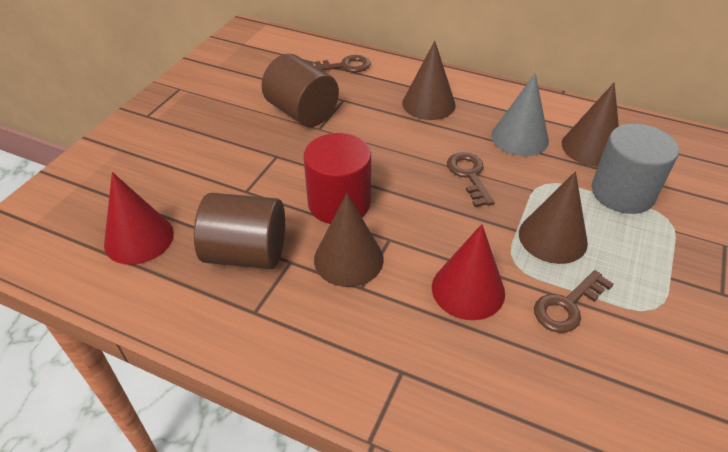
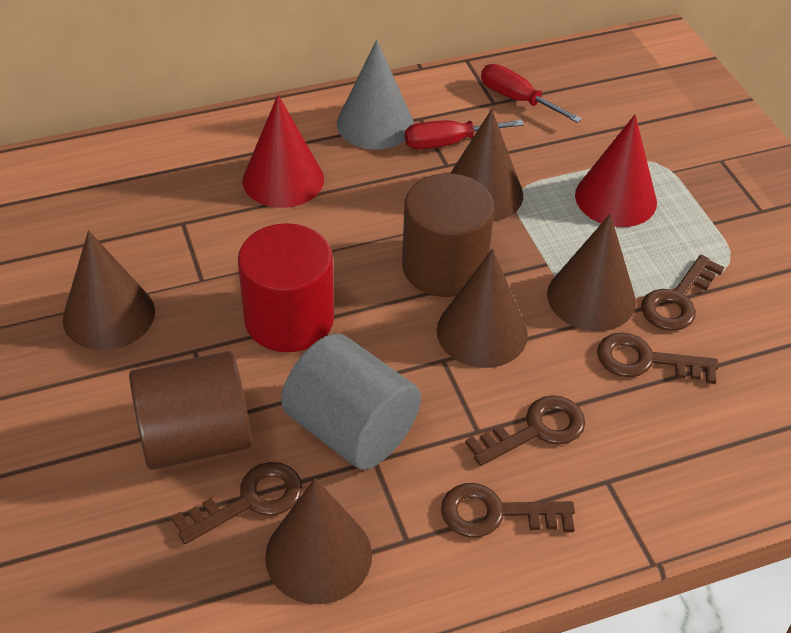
brown cone: 4 -> 5
brown key: 3 -> 5
red screwdriver: 0 -> 2

